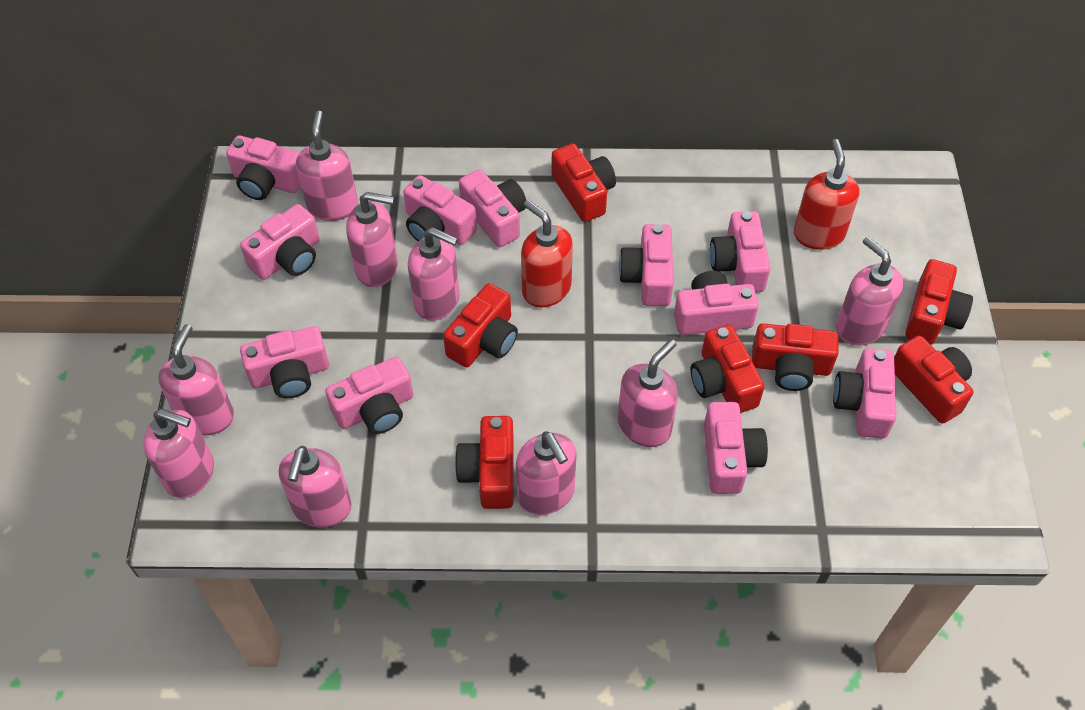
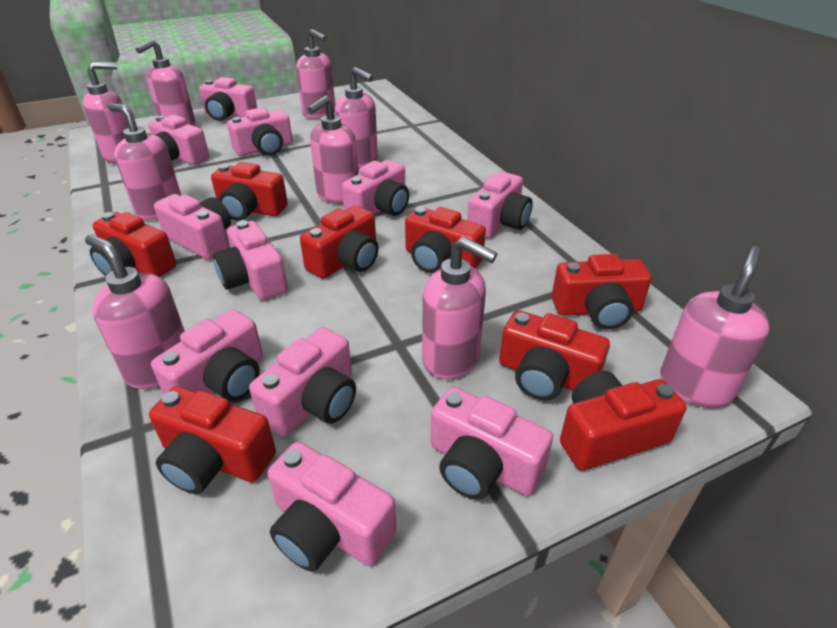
red camera: 7 -> 8
red soap dispenser: 2 -> 0

